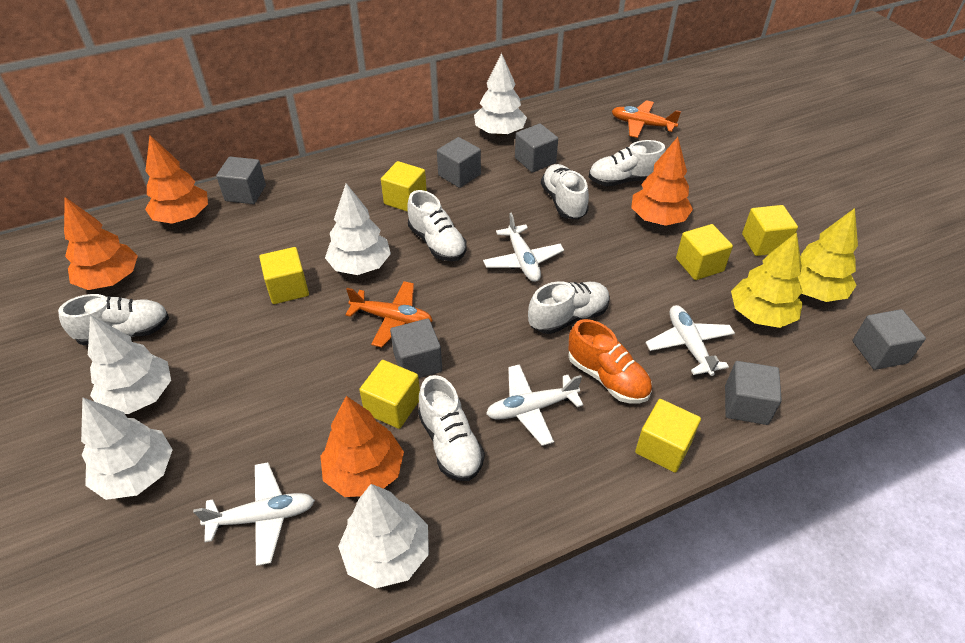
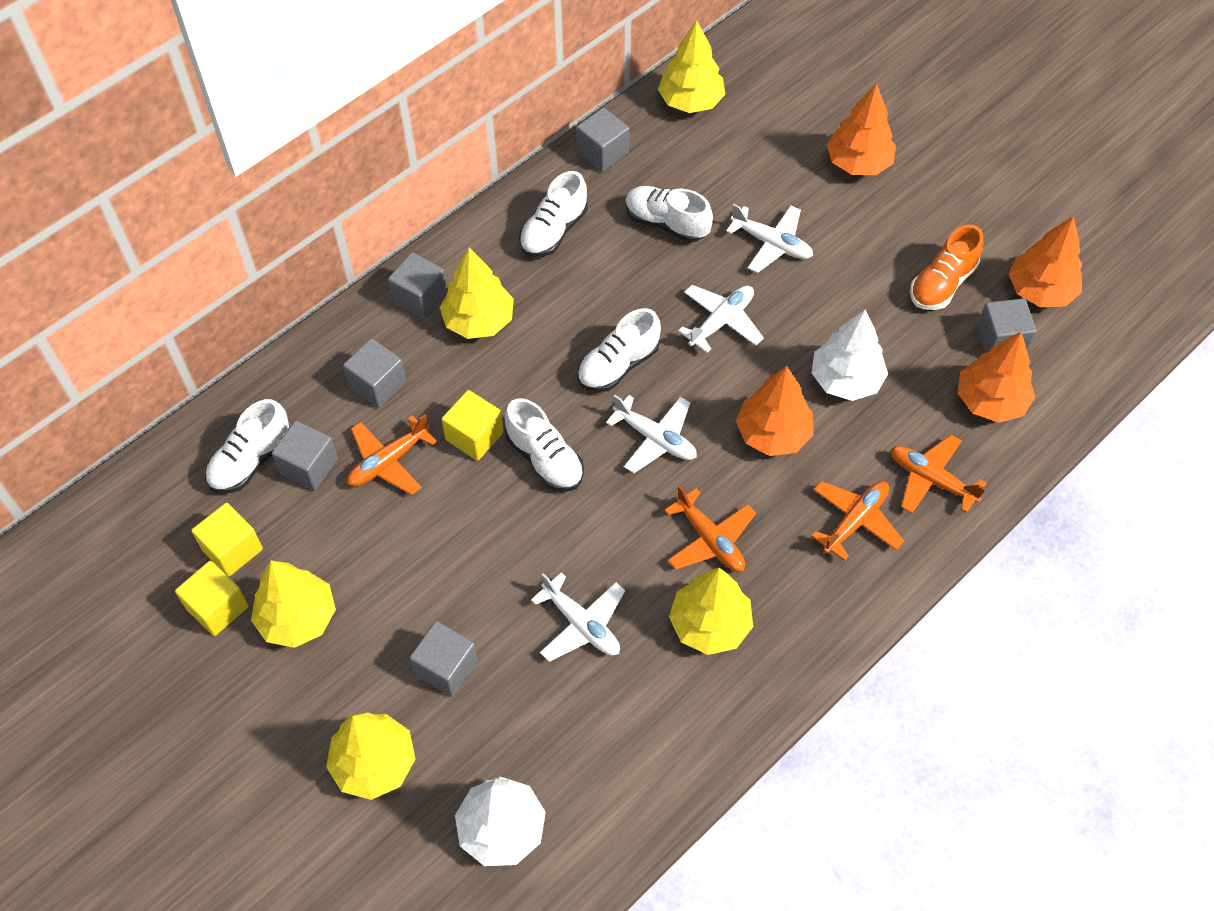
orange plane: 2 -> 4
white shoe: 6 -> 5
white tree: 5 -> 2
yellow cube: 6 -> 3
yellow tree: 2 -> 5

